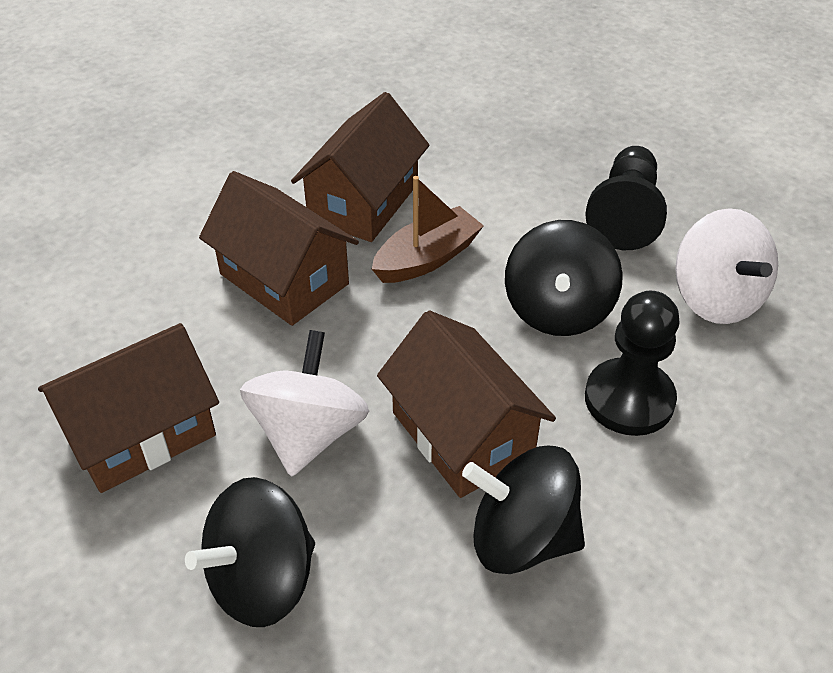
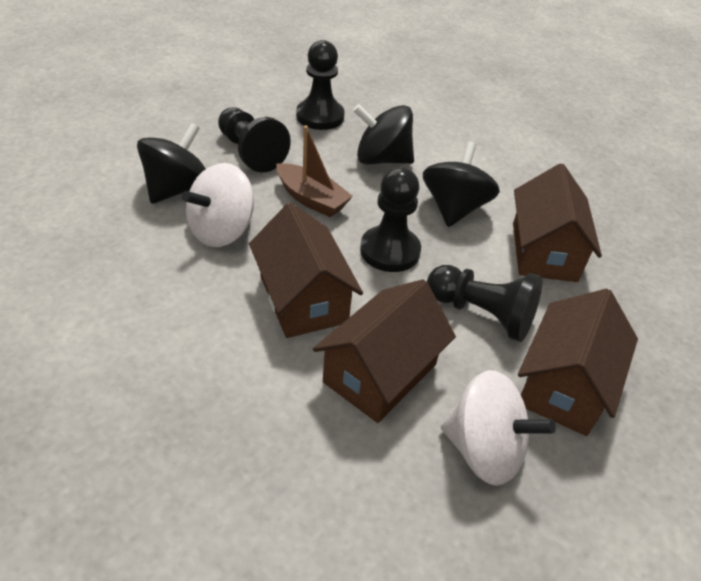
black pawn: 2 -> 4

